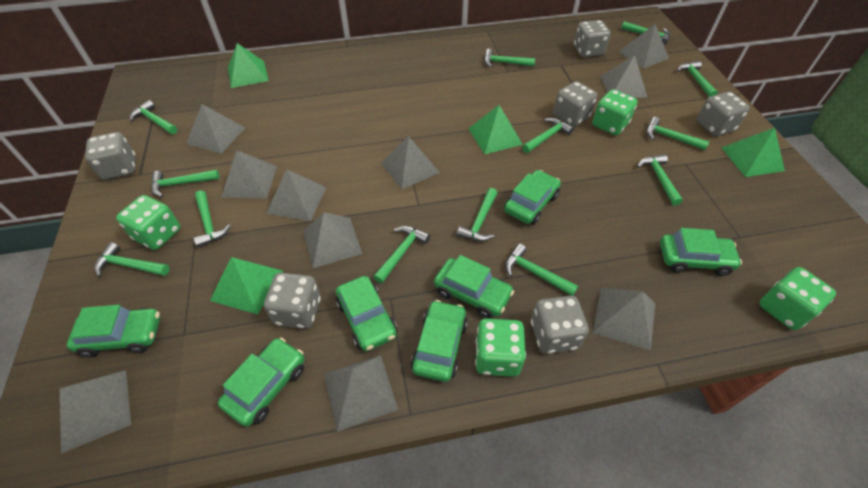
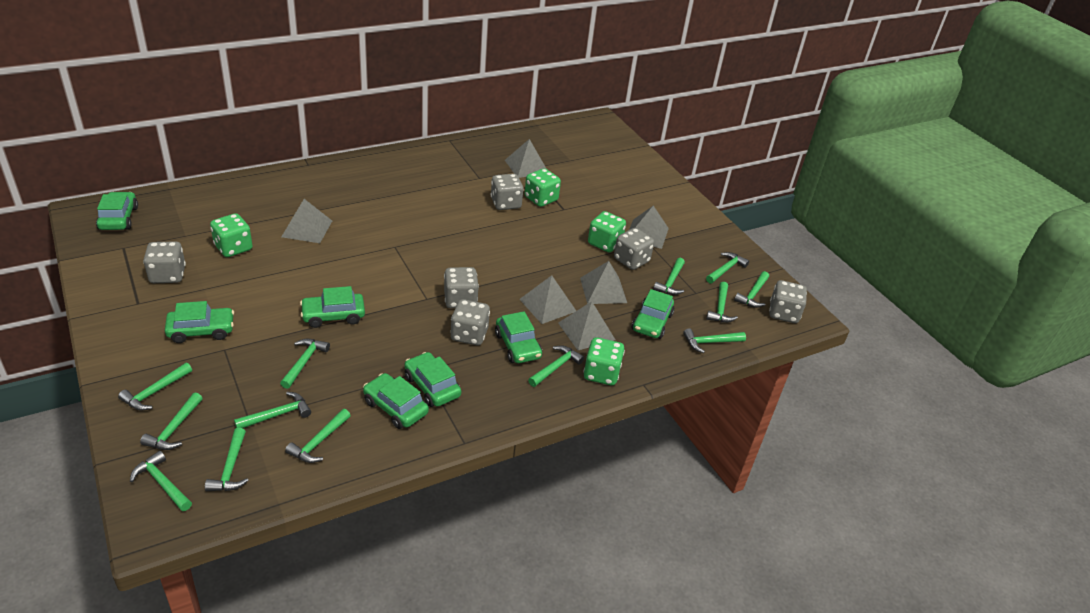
green pyramid: 4 -> 0
grey pyramid: 10 -> 6

